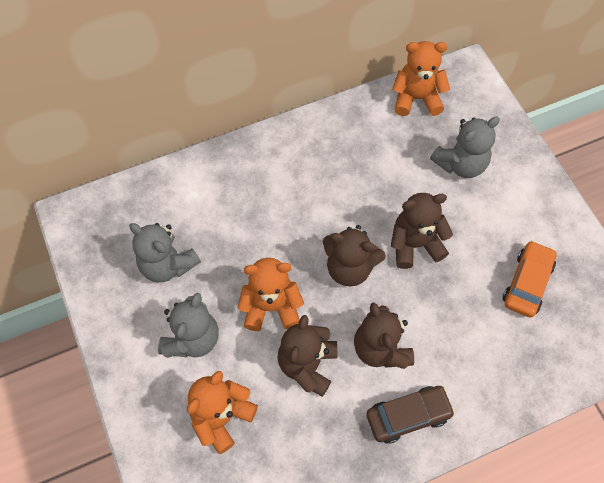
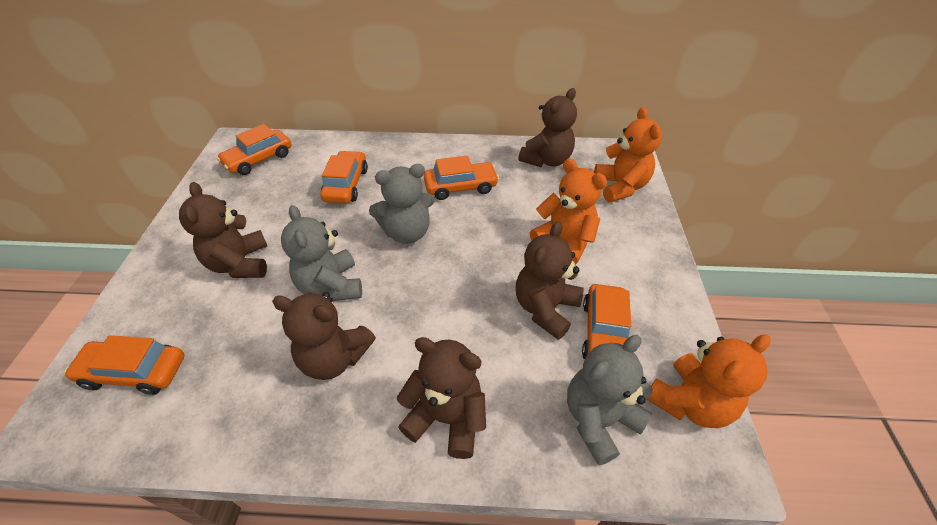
brown car: 1 -> 0
brown teddy bear: 4 -> 5
orange car: 1 -> 5

